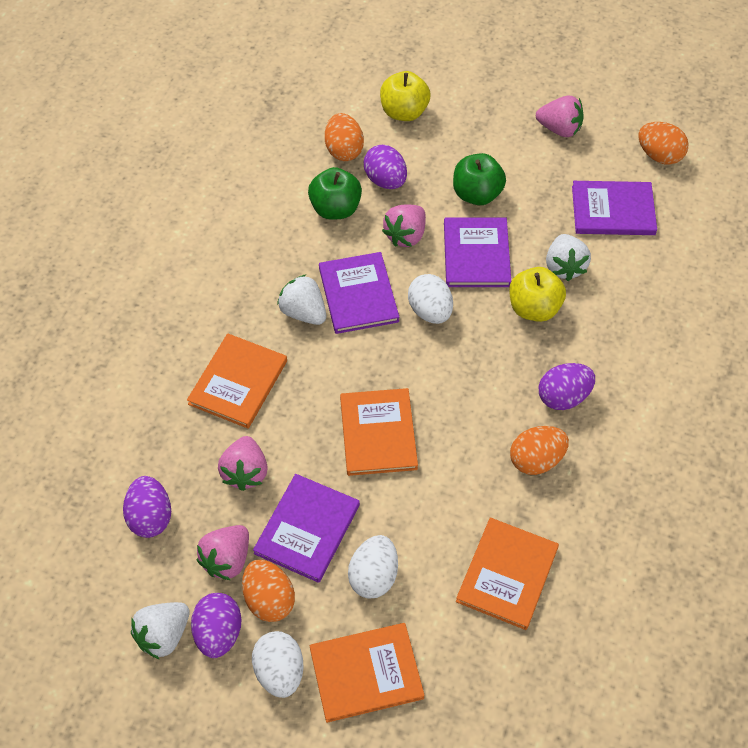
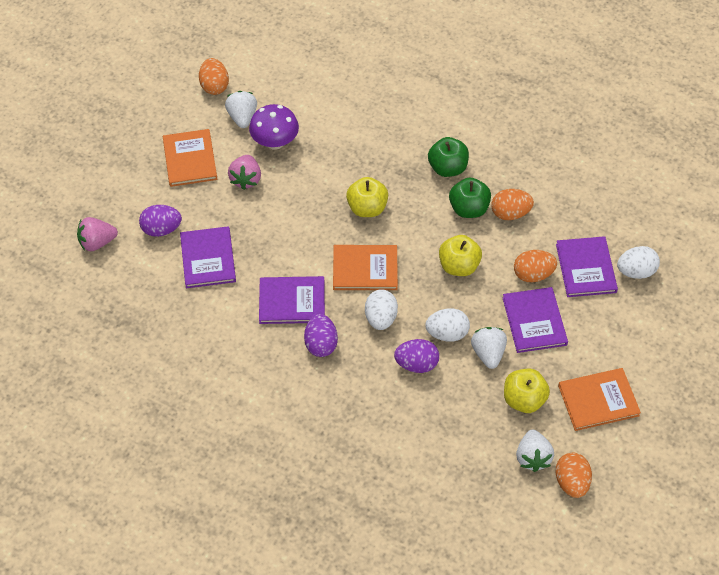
orange book: 4 -> 3
pink strawberry: 4 -> 2
purple egg: 4 -> 3
purple mushroom: 0 -> 1
yellow apple: 2 -> 3

